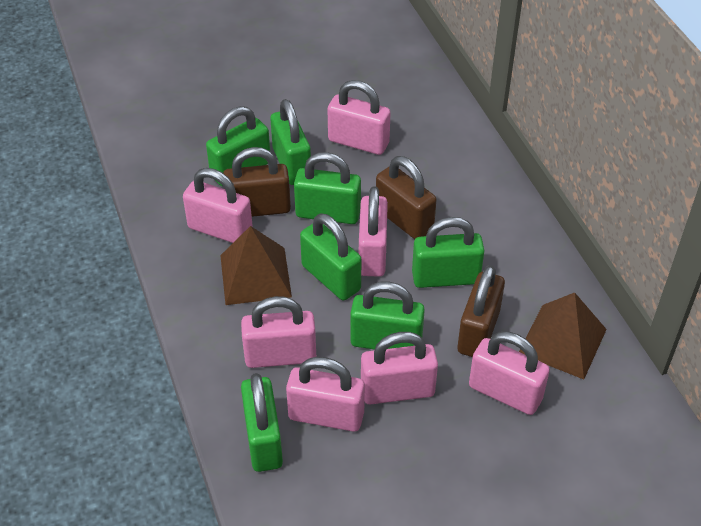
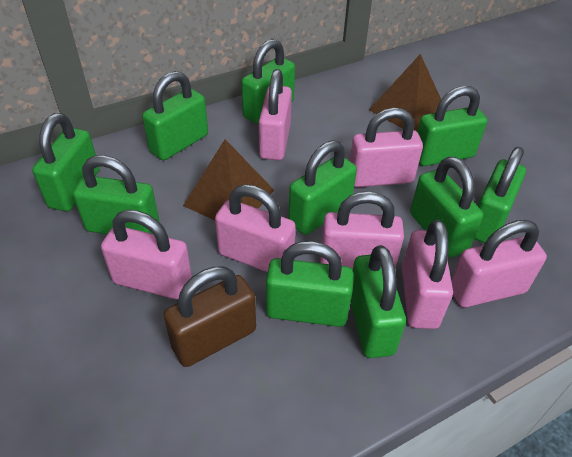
brown padlock: 3 -> 1
green padlock: 7 -> 10

